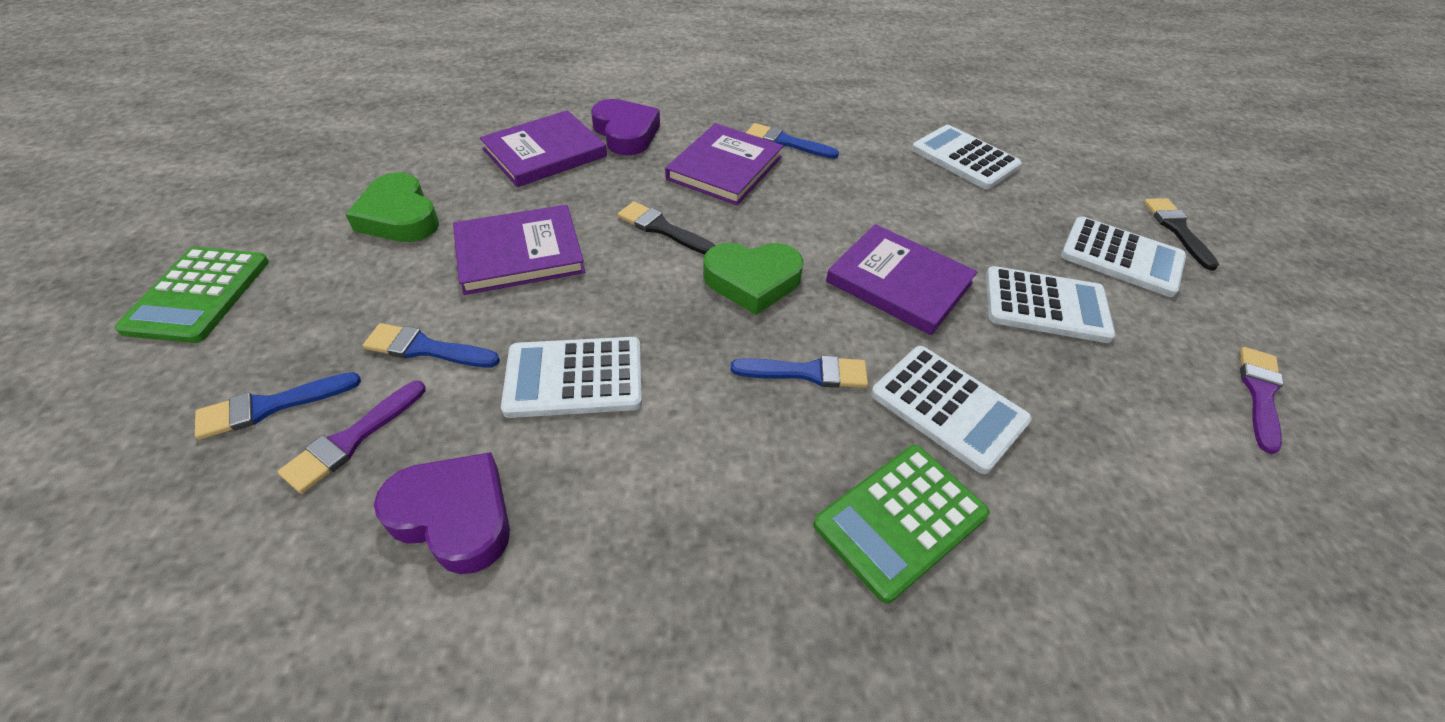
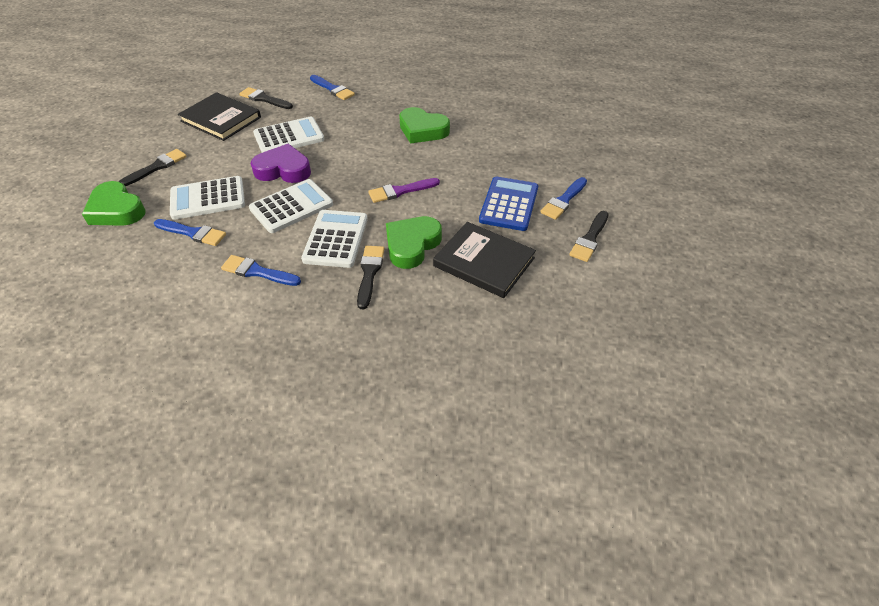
black book: 0 -> 2
black brush: 2 -> 4
blue calculator: 0 -> 1
green calculator: 2 -> 0
green heart: 2 -> 3
purple book: 4 -> 0
purple brush: 2 -> 1
purple heart: 2 -> 1
white calculator: 5 -> 4

